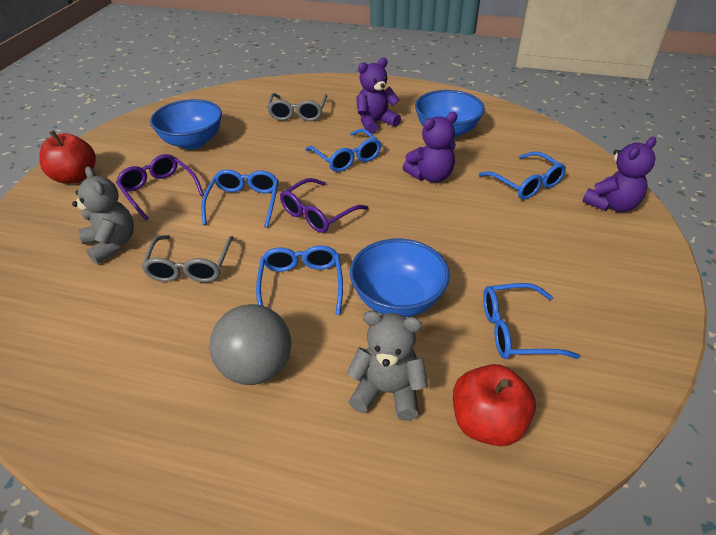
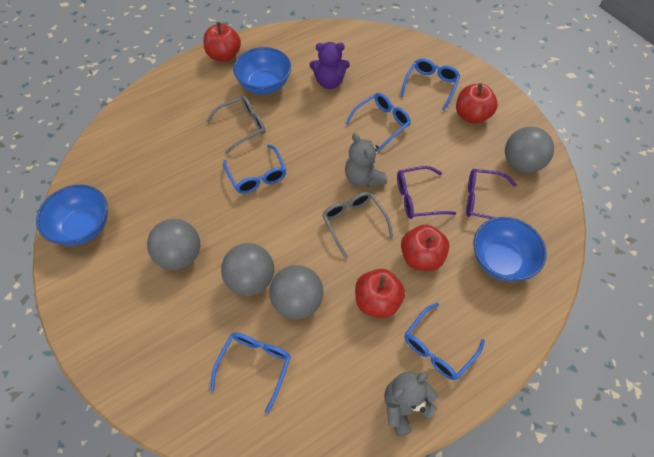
grey ball: 1 -> 4
purple teddy bear: 3 -> 1
red apple: 2 -> 4

